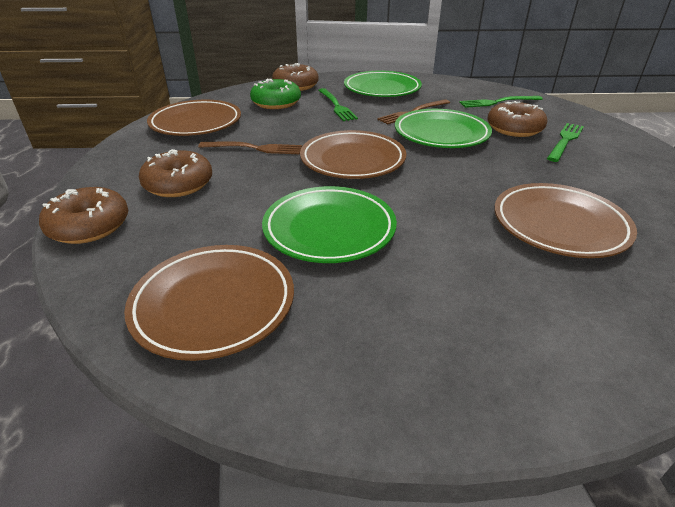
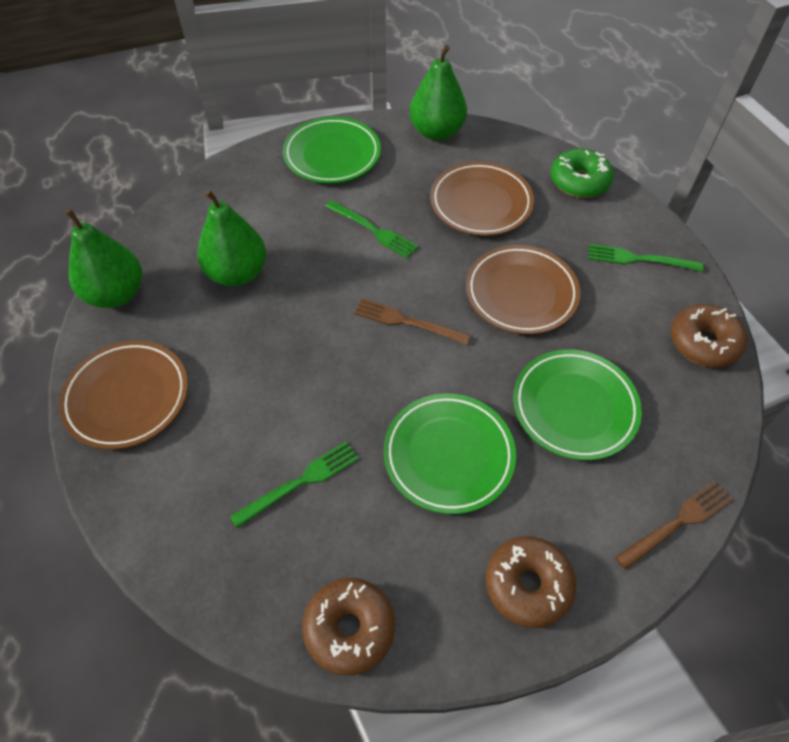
brown donut: 4 -> 3
brown plate: 4 -> 3
green pear: 0 -> 3

